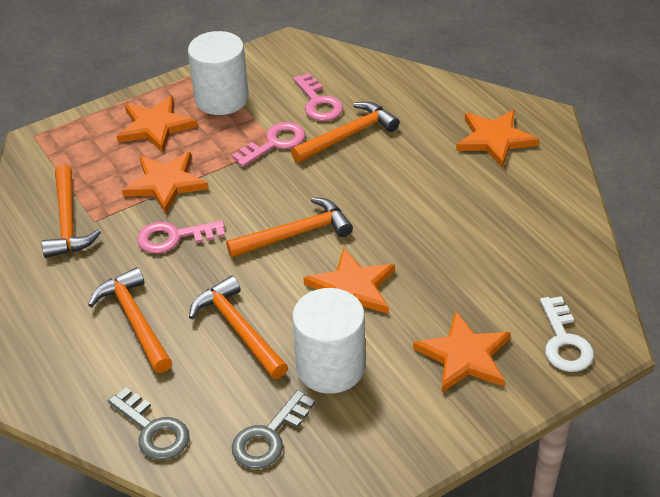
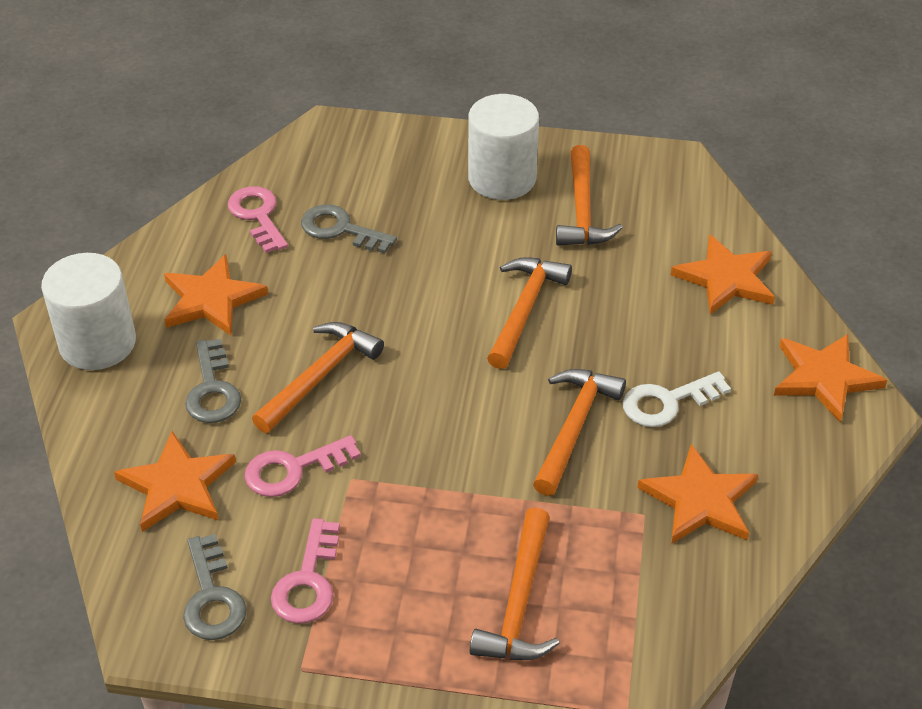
grey key: 2 -> 3

